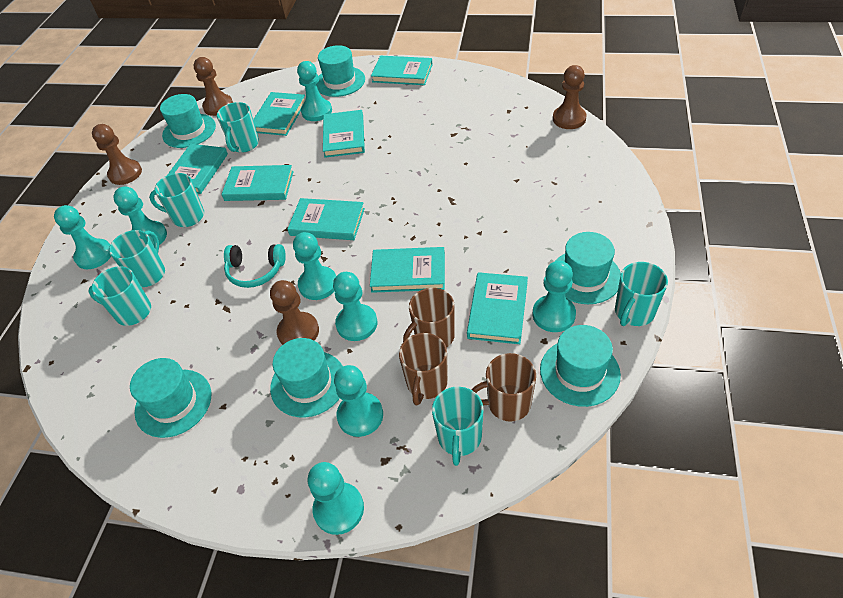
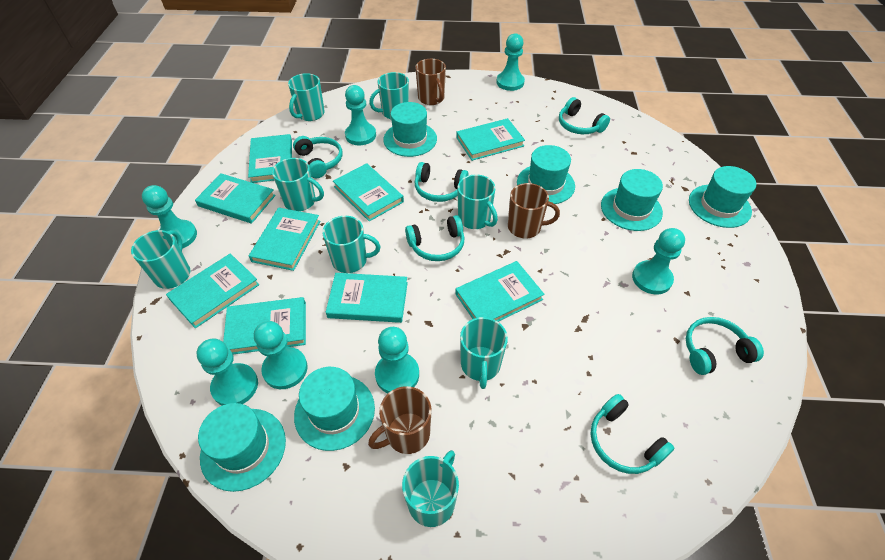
brown pawn: 4 -> 0
turquoise book: 8 -> 9
turquoise headphones: 1 -> 6
turquoise mug: 6 -> 8
turquoise pawn: 8 -> 7

